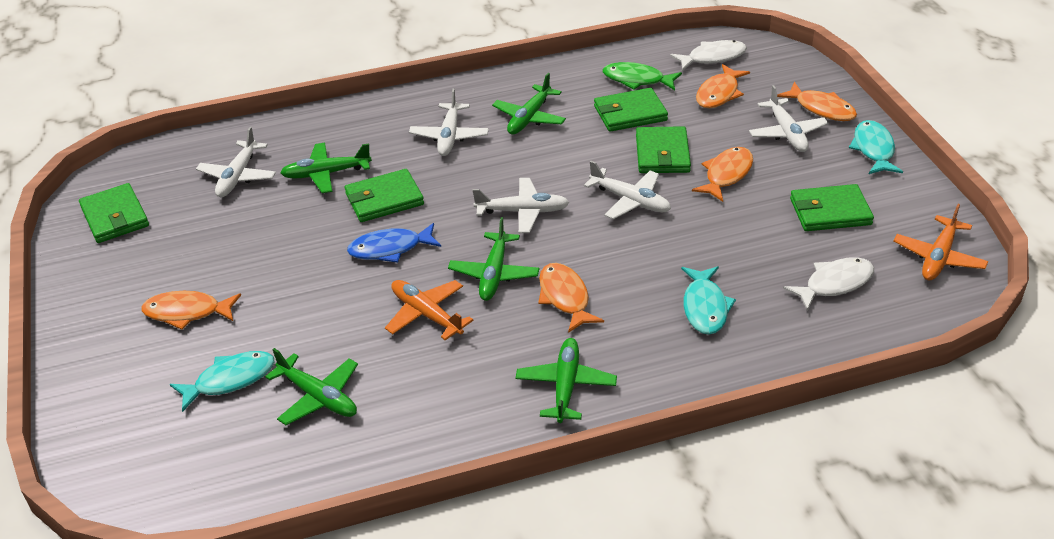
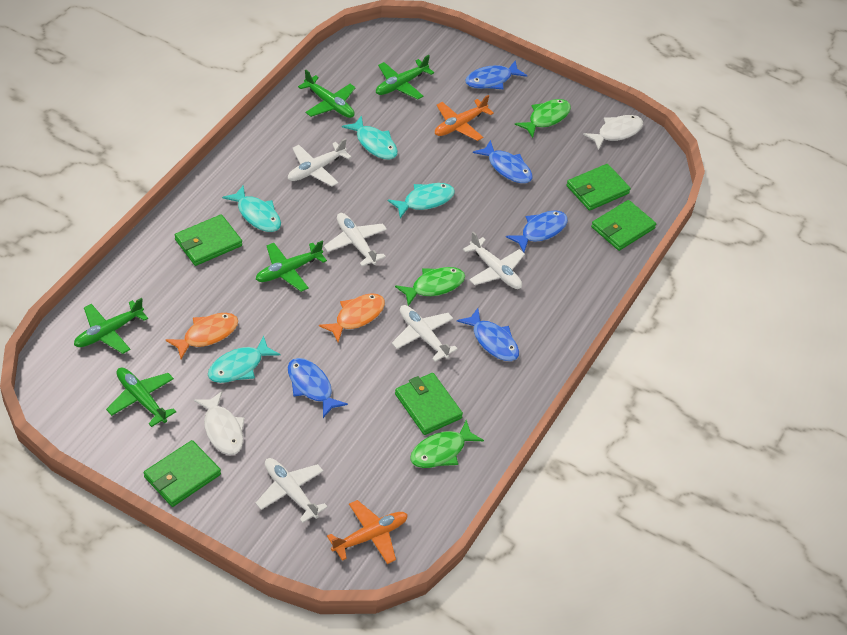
blue fish: 1 -> 5
green fish: 1 -> 3
orange fish: 5 -> 2
turquoise fish: 3 -> 4

